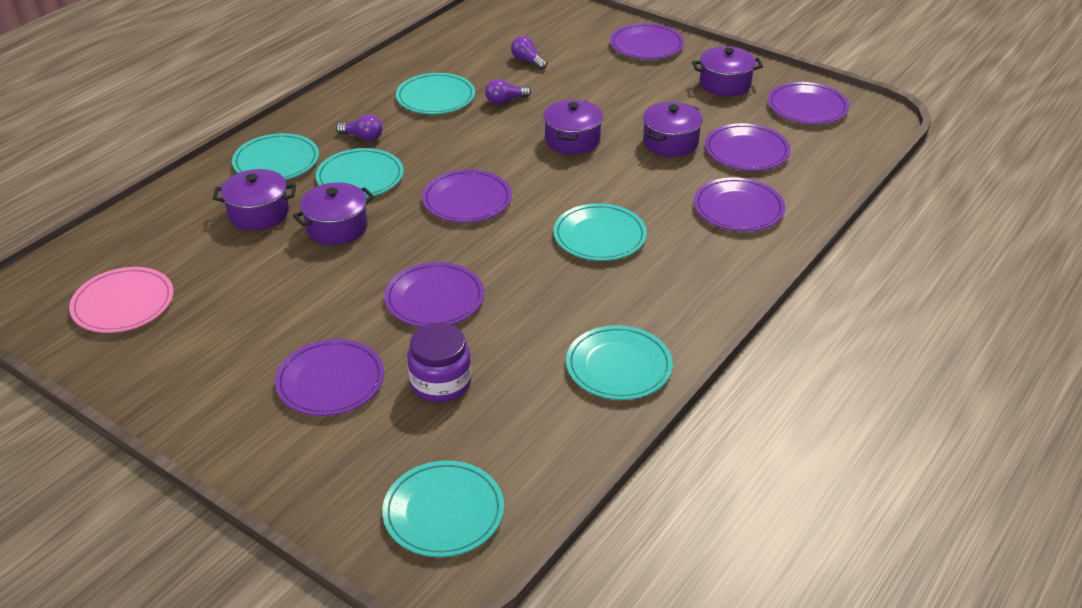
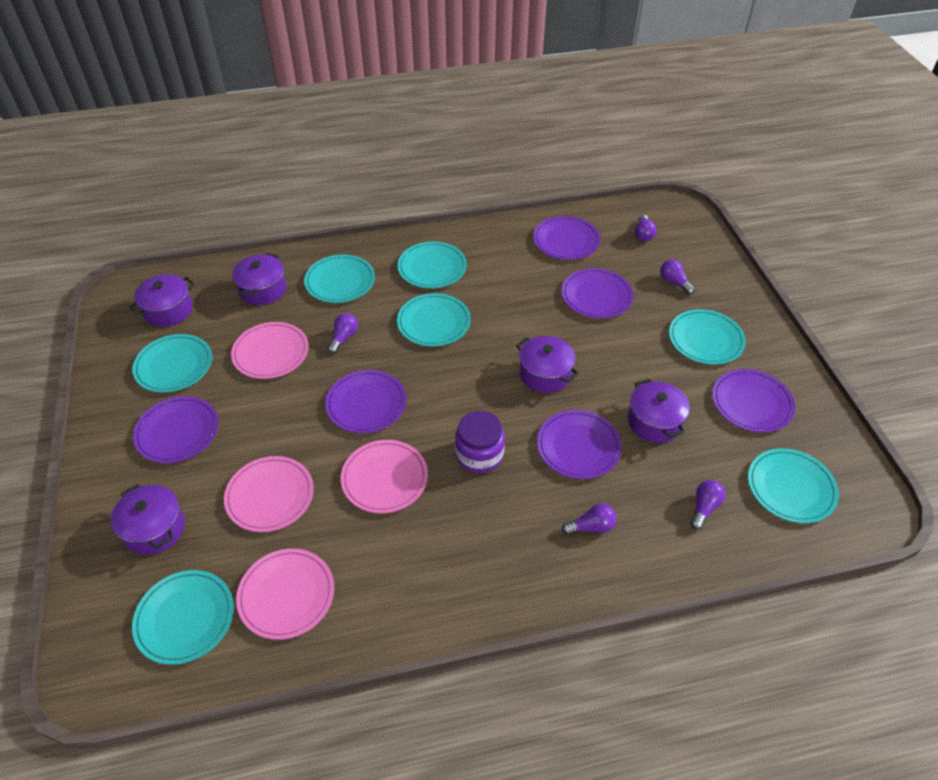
pink plate: 1 -> 4
purple light bulb: 3 -> 5
purple plate: 7 -> 6
turquoise plate: 6 -> 7

